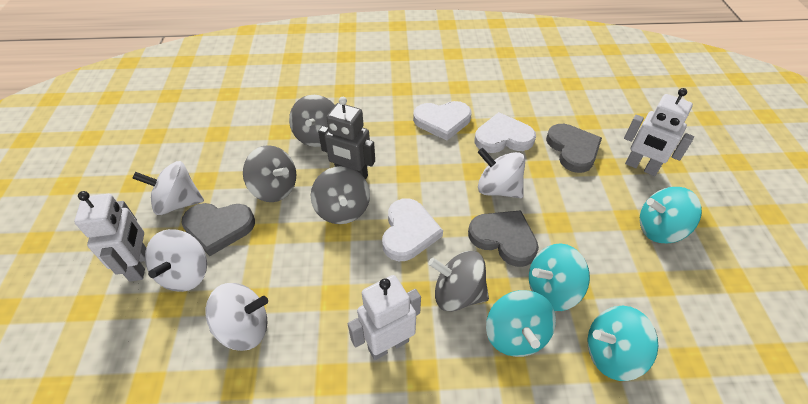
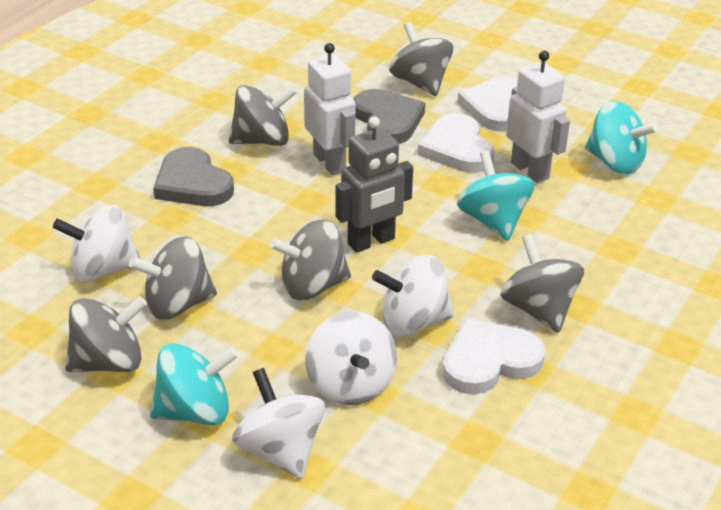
grey heart: 3 -> 2
grey spinning top: 4 -> 6
turquoise spinning top: 4 -> 3
white robot: 3 -> 2

